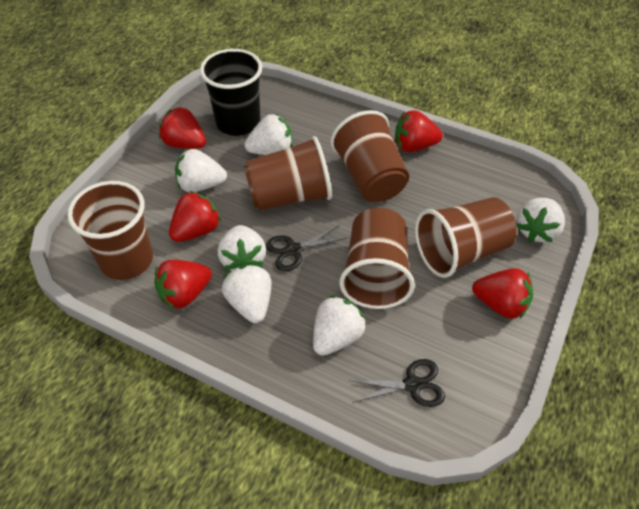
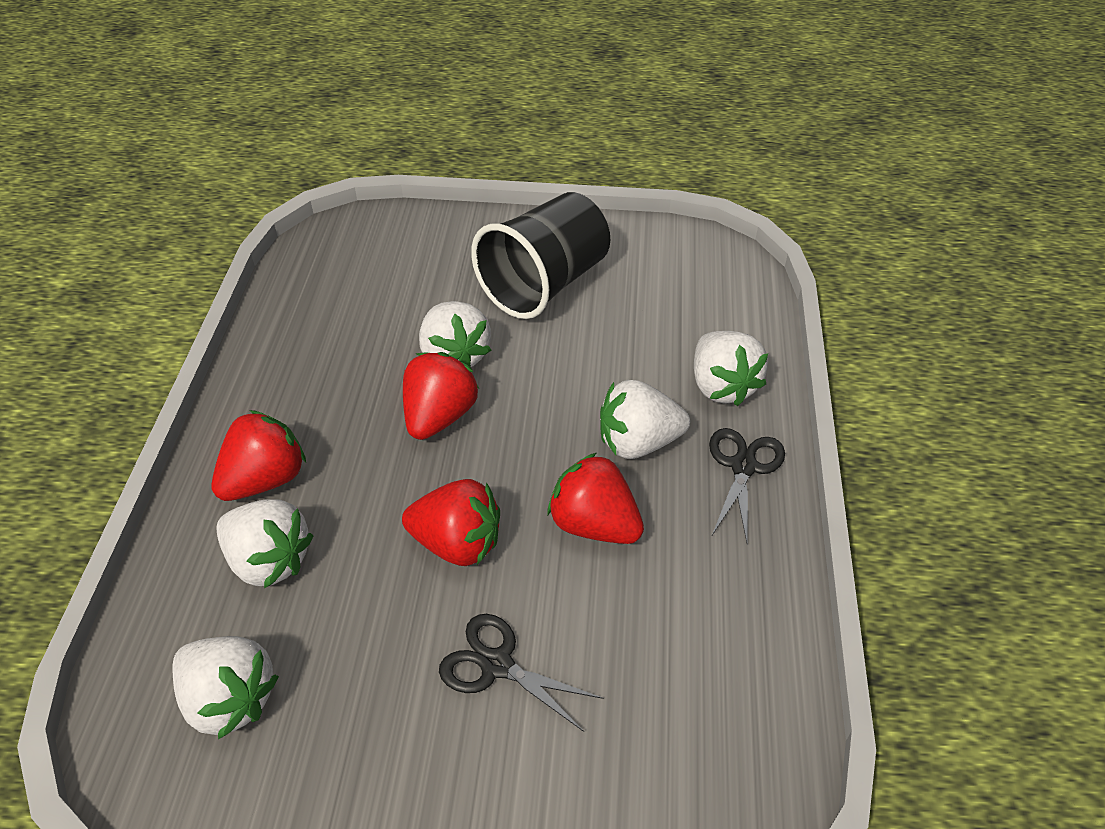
brown cup: 5 -> 0
red strawberry: 5 -> 4
white strawberry: 6 -> 5

